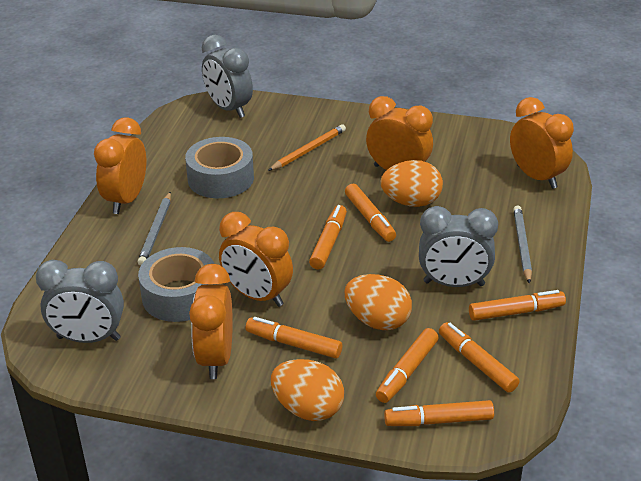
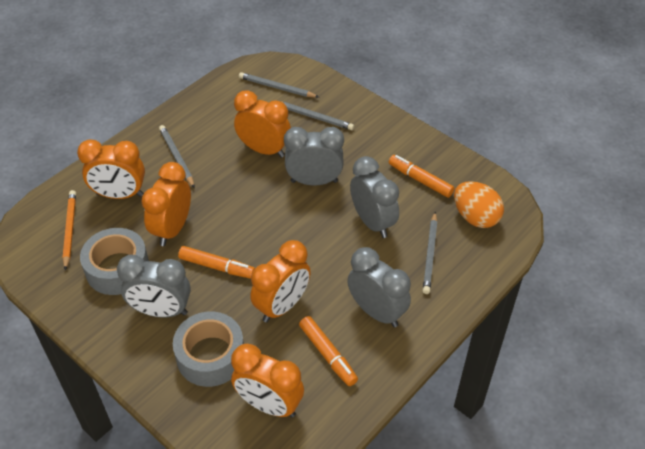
grey clock: 3 -> 4
grey pencil: 2 -> 4
orange egg: 3 -> 1
orange marker: 7 -> 3

